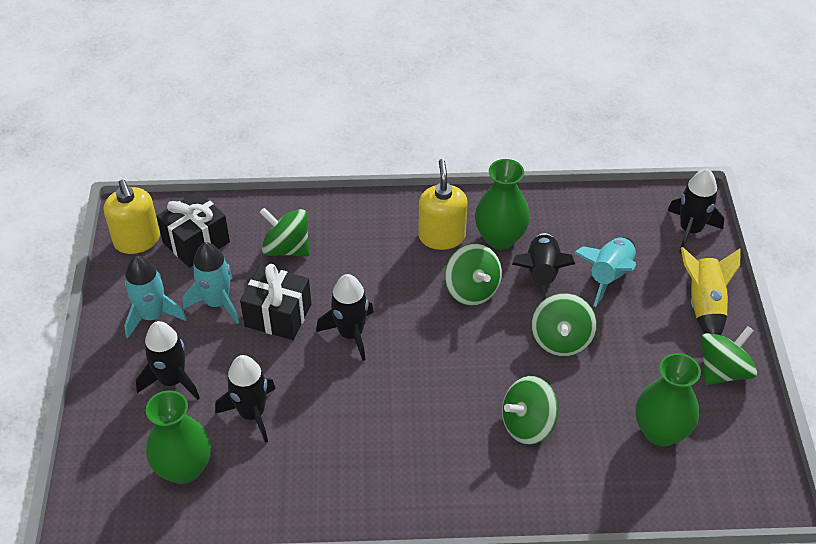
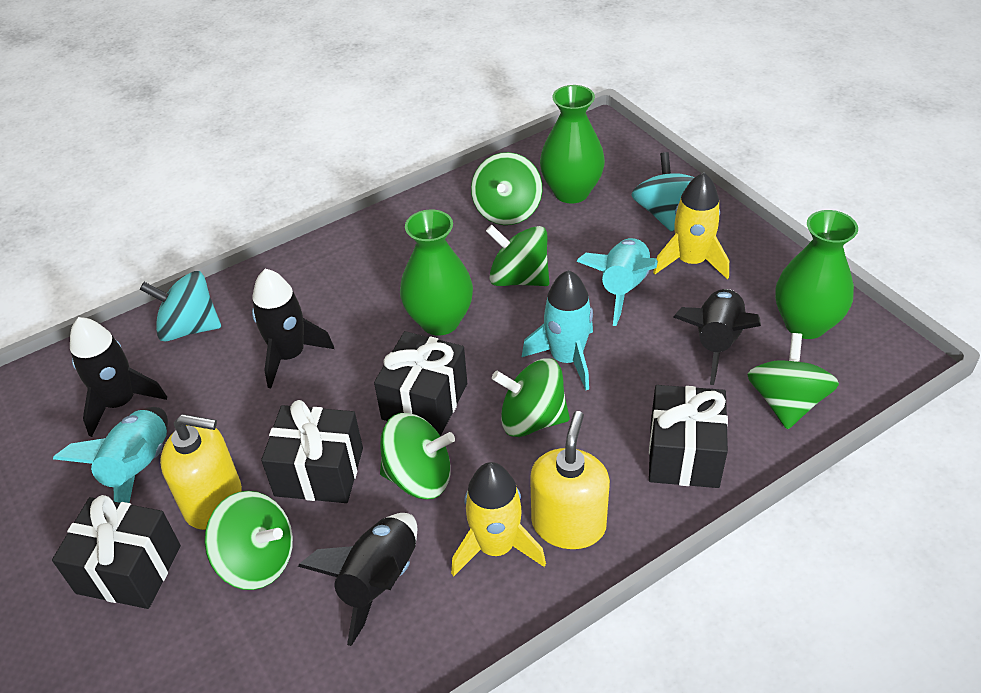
black gift: 2 -> 4
black rocket: 5 -> 4
green spinning top: 5 -> 6
turquoise spinning top: 0 -> 2
yellow rocket: 1 -> 2

